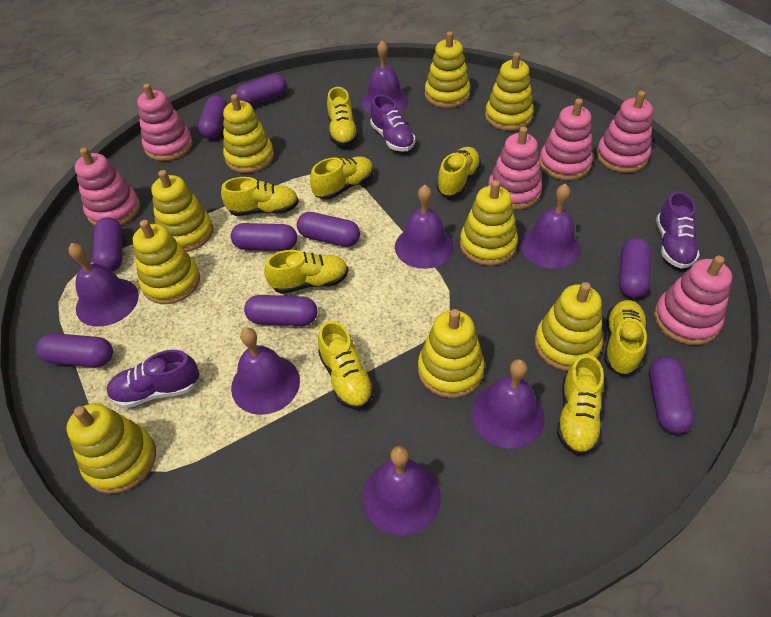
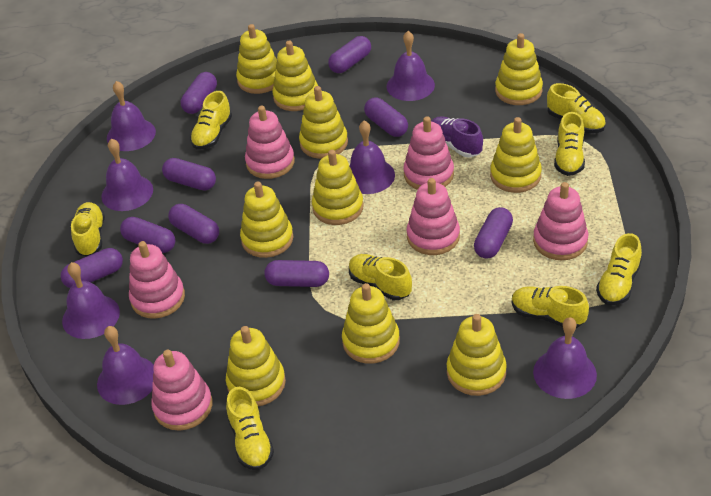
purple shoe: 3 -> 1
yellow stacking toy: 9 -> 10

